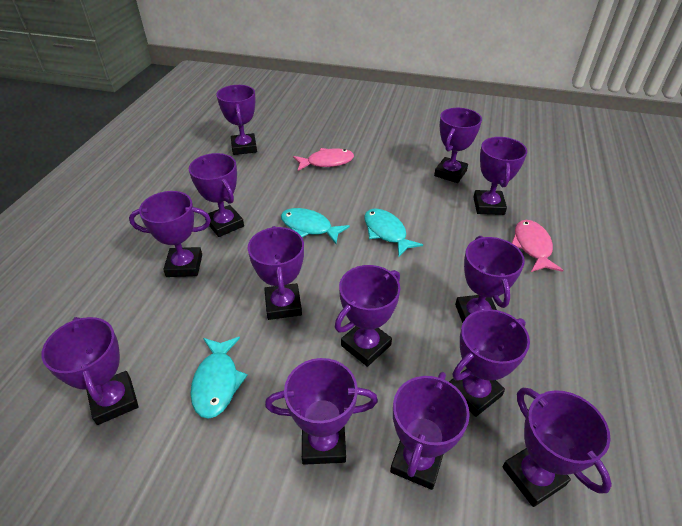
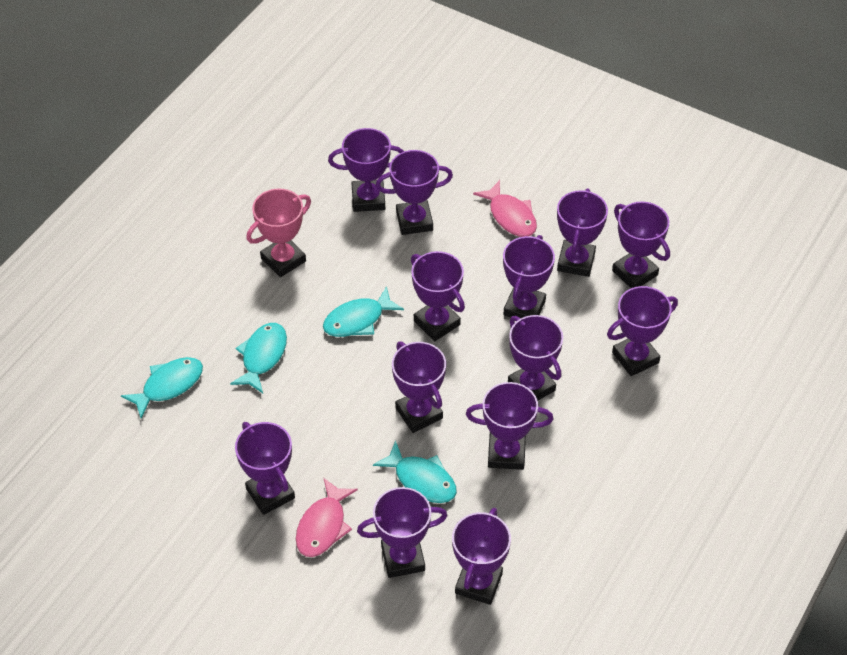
pink trophy: 0 -> 1
turquoise fish: 3 -> 4

